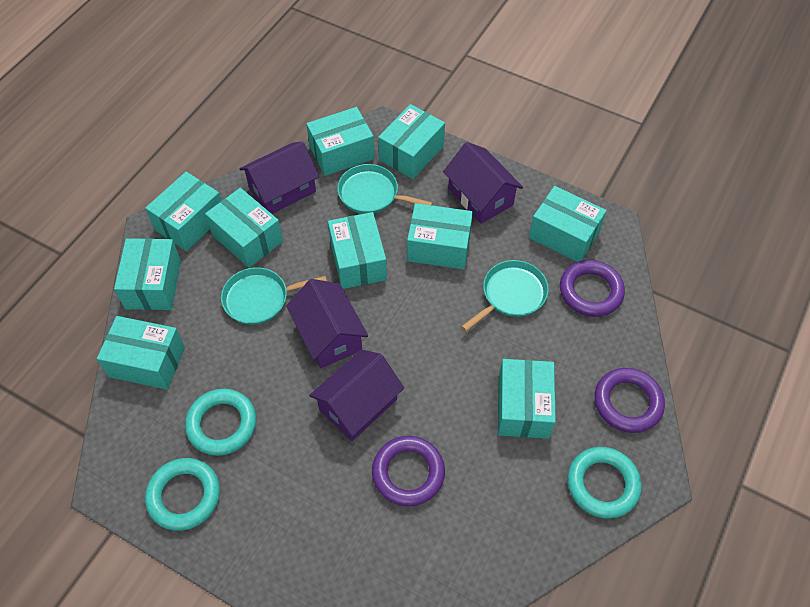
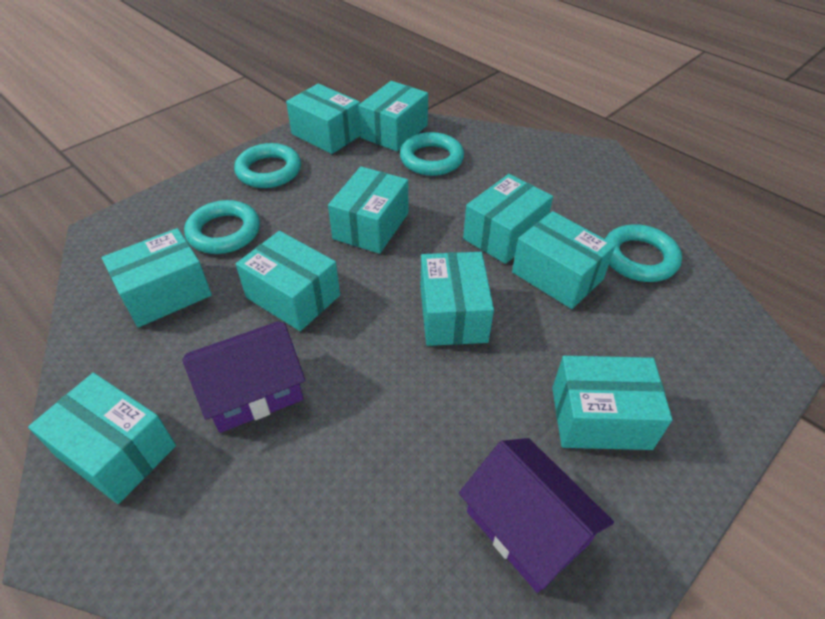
purple house: 4 -> 2
purple ring: 3 -> 0
turquoise pan: 3 -> 0
turquoise ring: 3 -> 4

